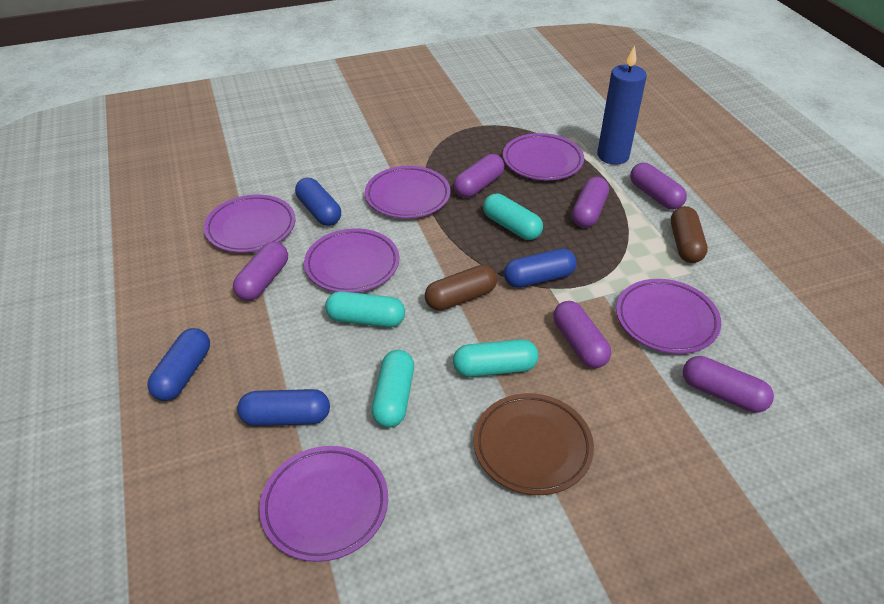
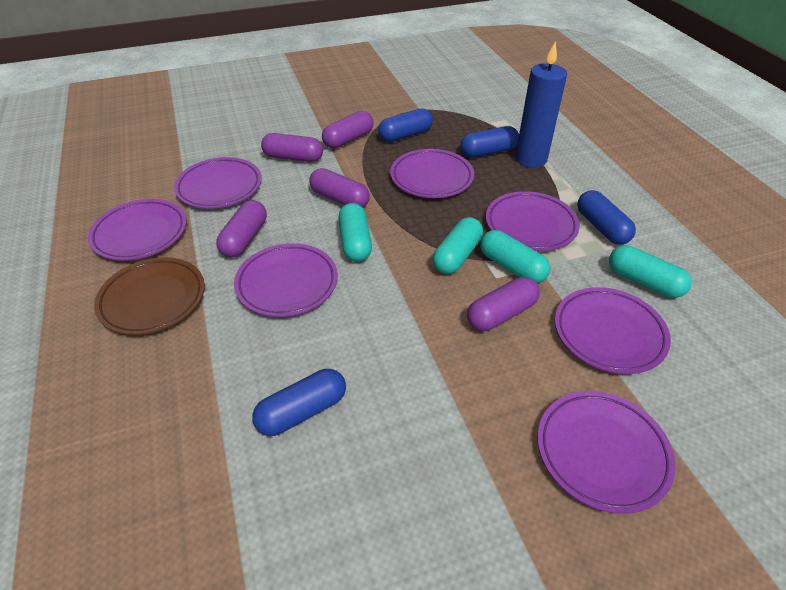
brown capsule: 2 -> 0
purple capsule: 6 -> 5
purple plate: 6 -> 7

